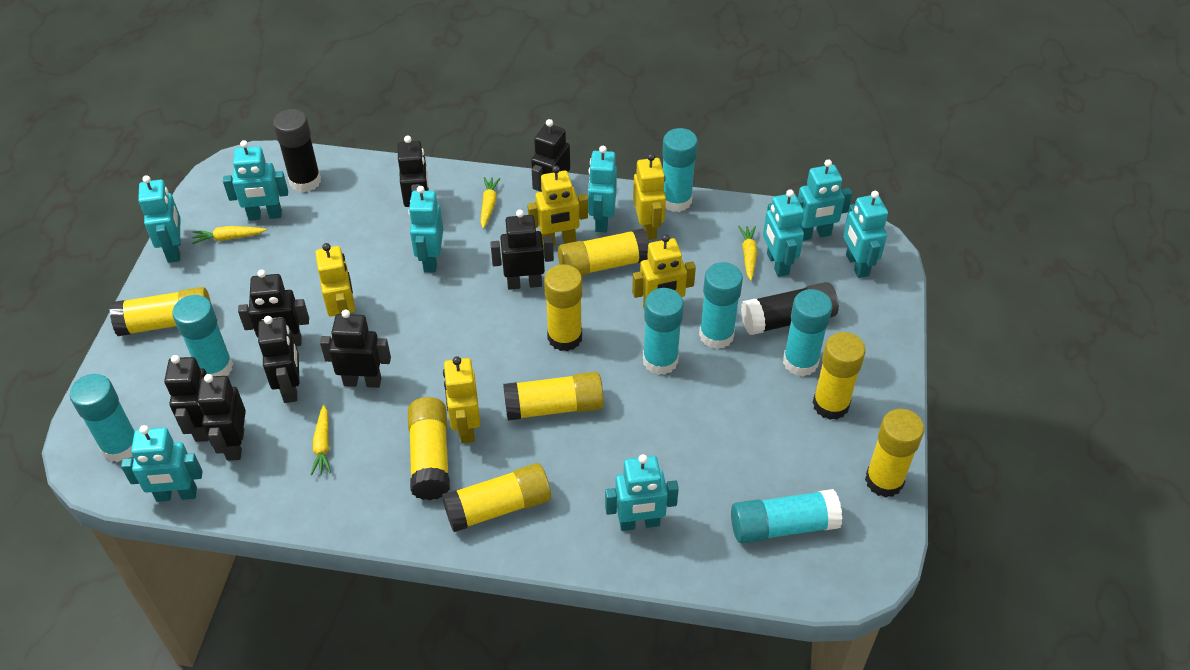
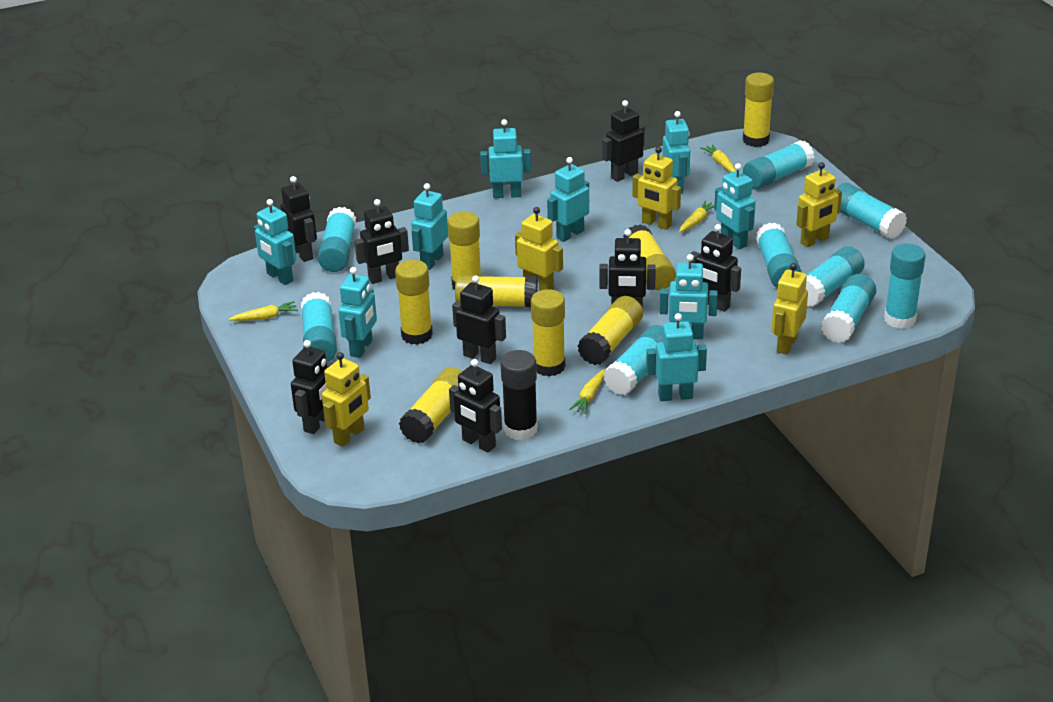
black glue stick: 2 -> 1
turquoise glue stick: 7 -> 9

